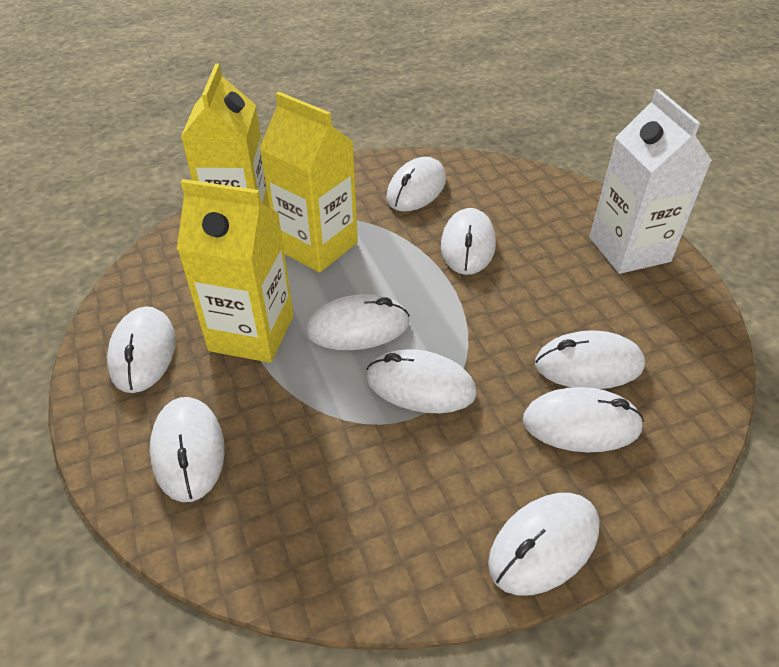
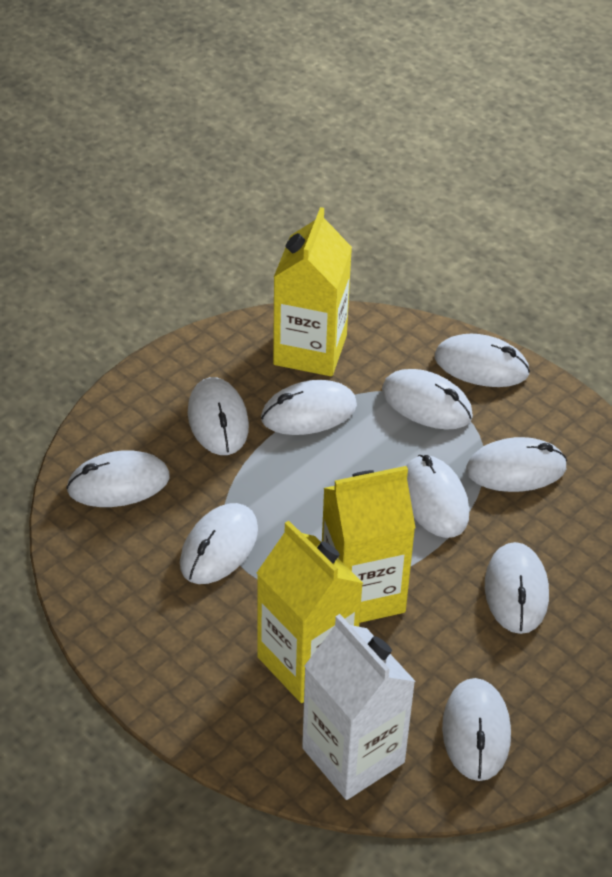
white mouse: 9 -> 10

